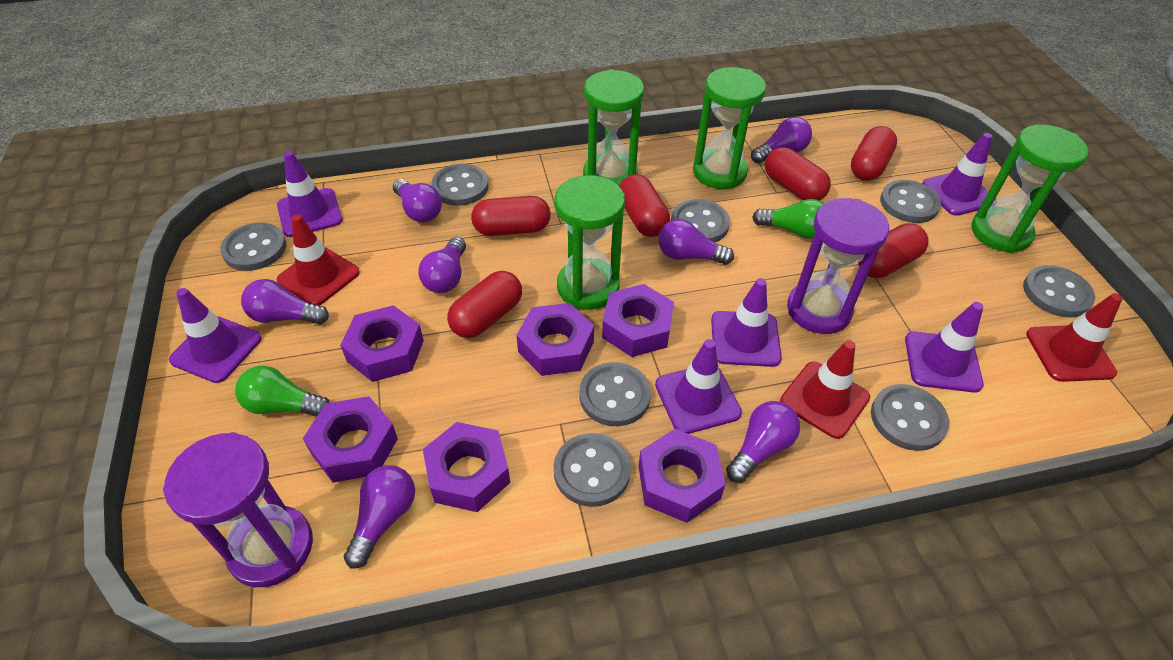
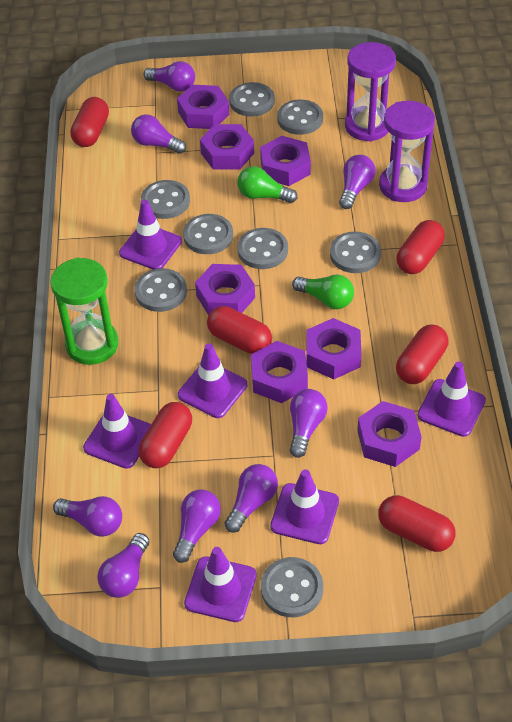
green hourglass: 4 -> 1
purple light bulb: 7 -> 8
purple nut: 6 -> 7
red traffic cone: 3 -> 0

